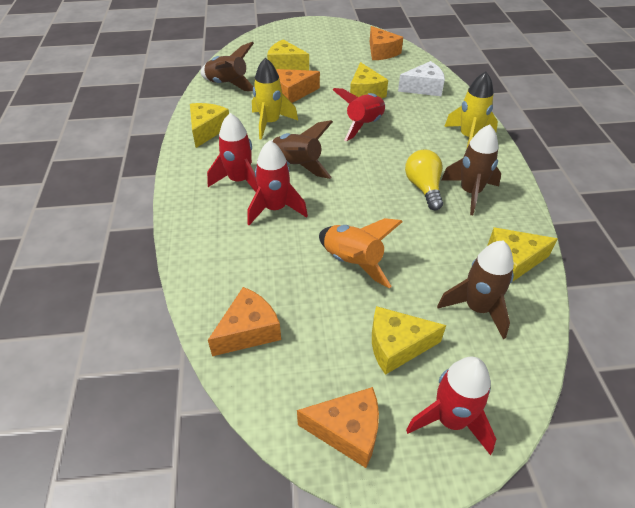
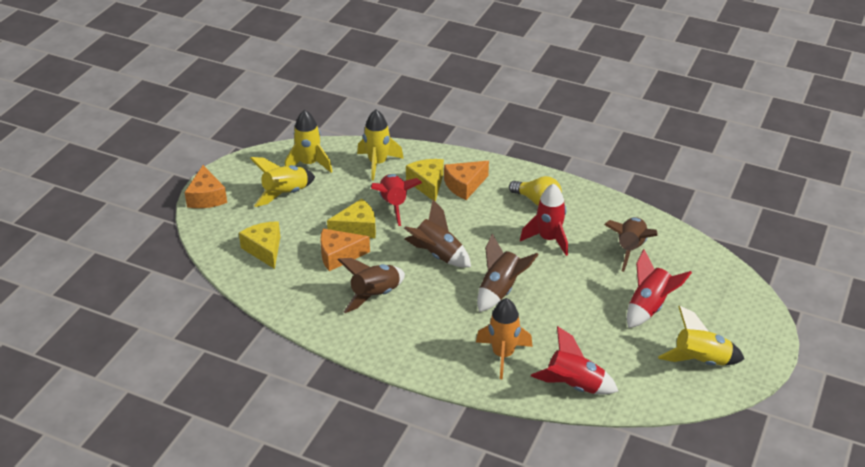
orange cheese: 4 -> 3
white cheese: 1 -> 0
yellow cheese: 5 -> 3
yellow rocket: 2 -> 4

